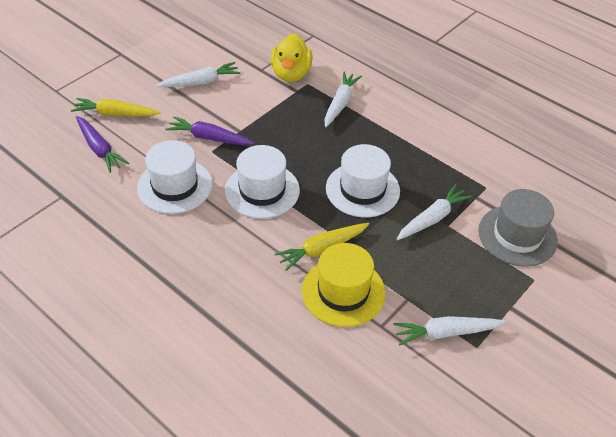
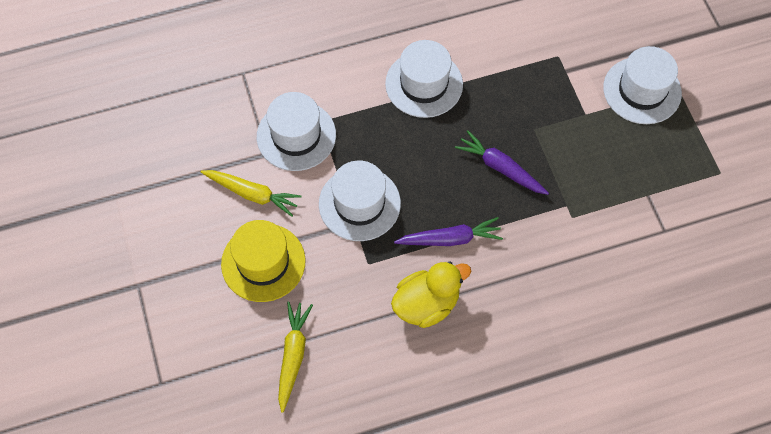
grey hat: 1 -> 0
white carrot: 4 -> 0
white hat: 3 -> 4

